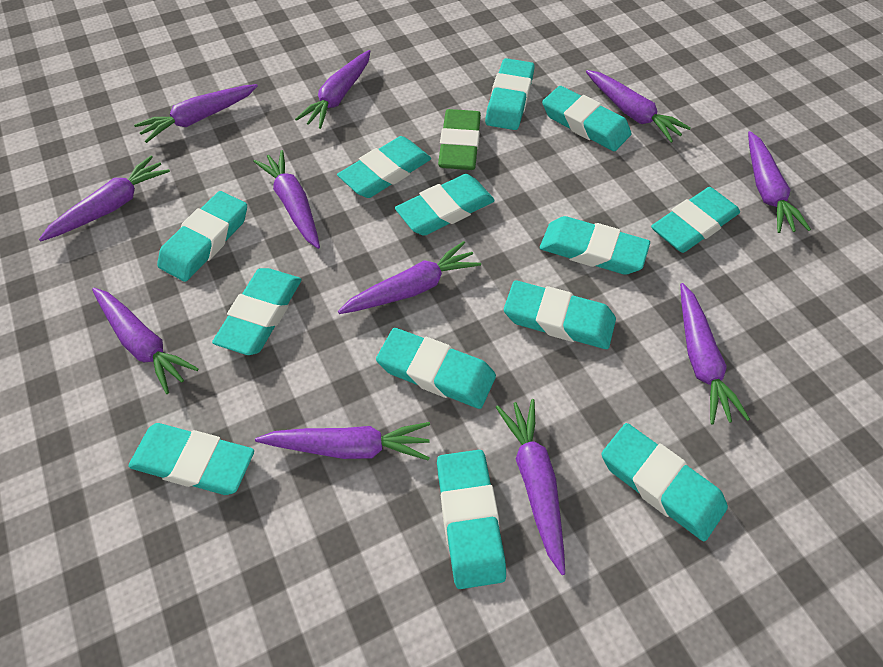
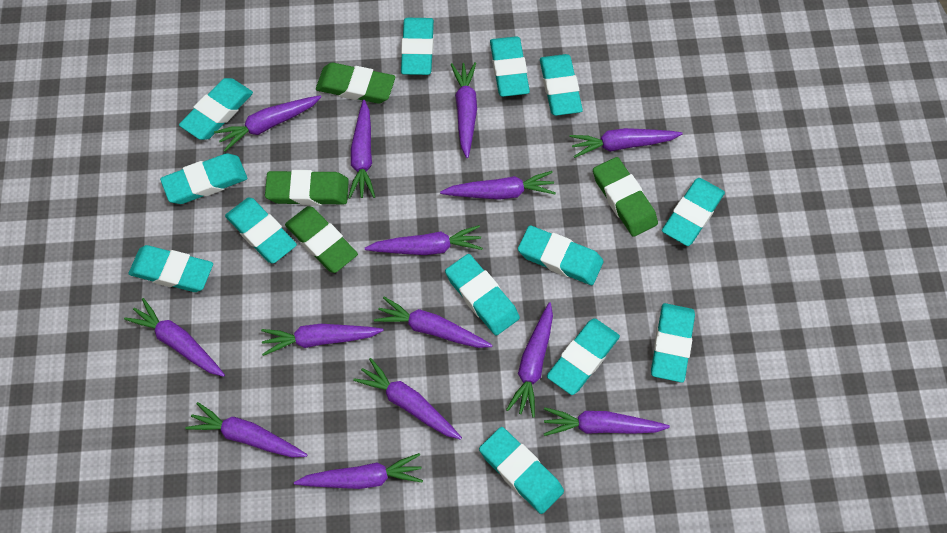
green eraser: 1 -> 4
purple carrot: 11 -> 14

